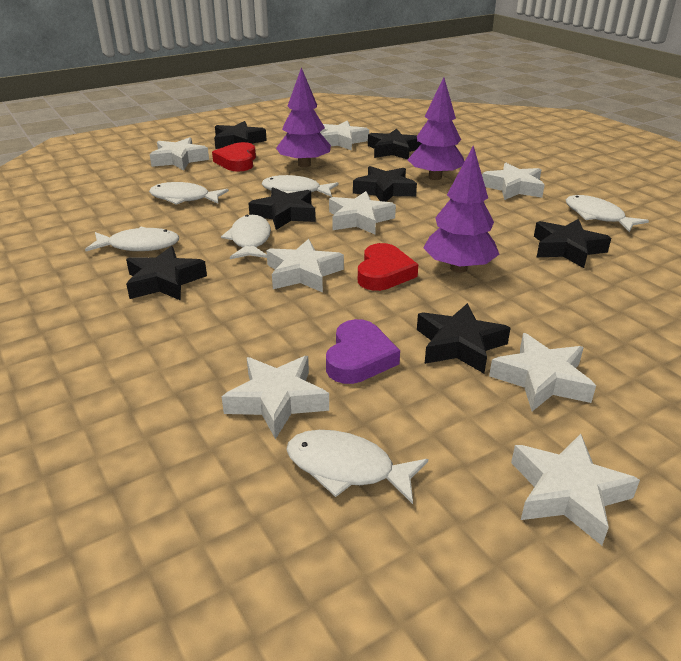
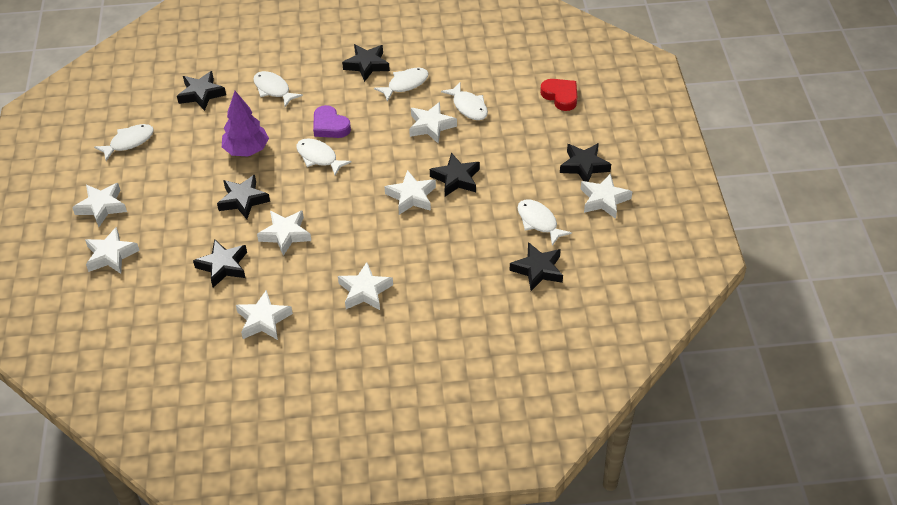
purple tree: 3 -> 1
red heart: 2 -> 1

